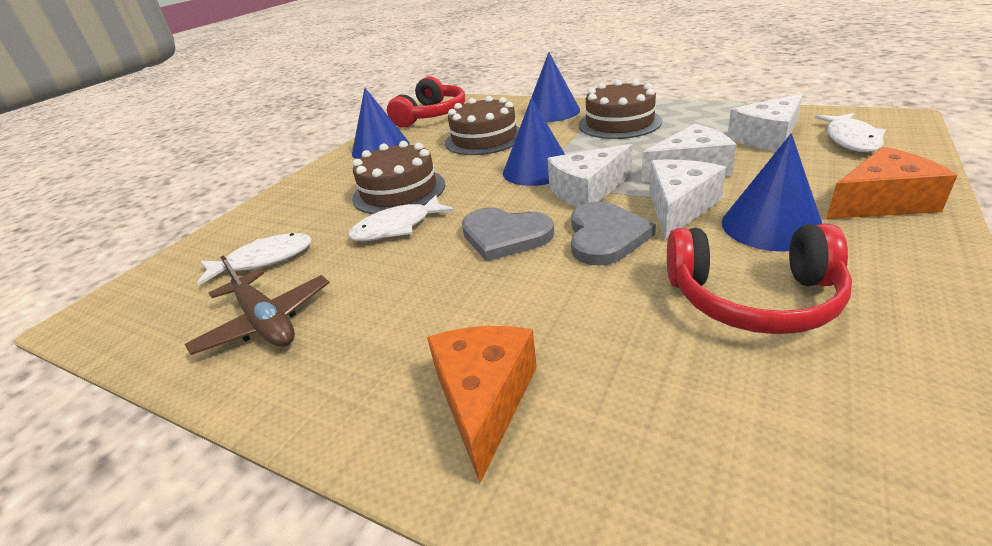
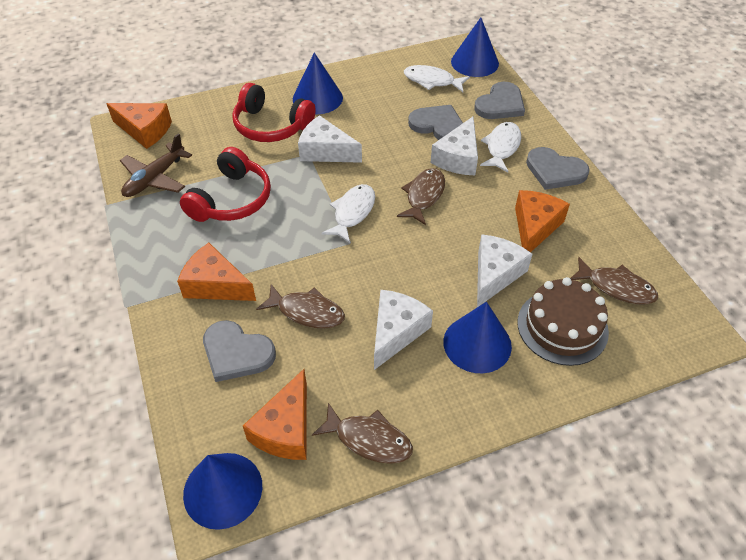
brown cake: 3 -> 1
brown fish: 0 -> 4
grey heart: 2 -> 4
orange cheese: 2 -> 4

